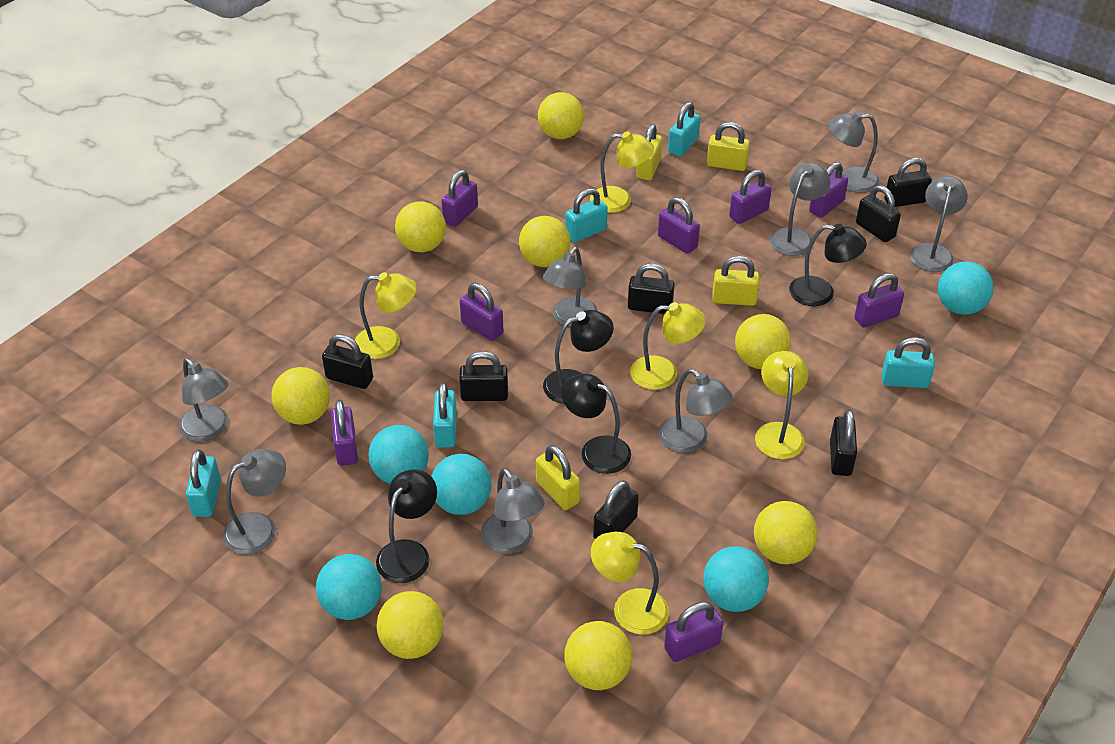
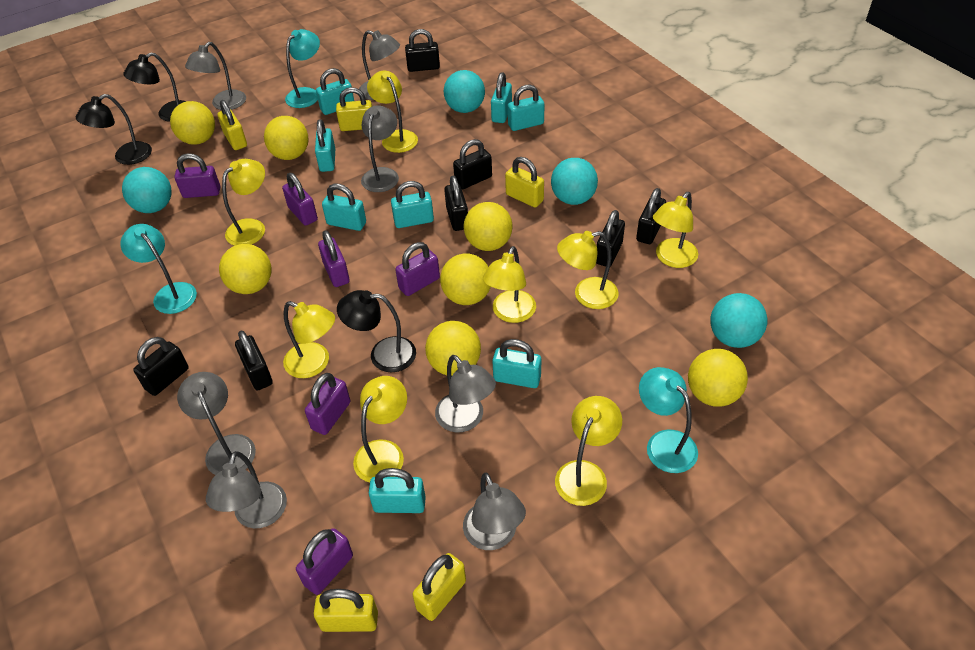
black lamp: 4 -> 3
grey lamp: 8 -> 7
purple padlock: 8 -> 6
turquoise ball: 5 -> 4
turquoise lamp: 0 -> 3
turquoise padlock: 5 -> 8
yellow ball: 8 -> 7
yellow lamp: 5 -> 8
yellow padlock: 4 -> 5

